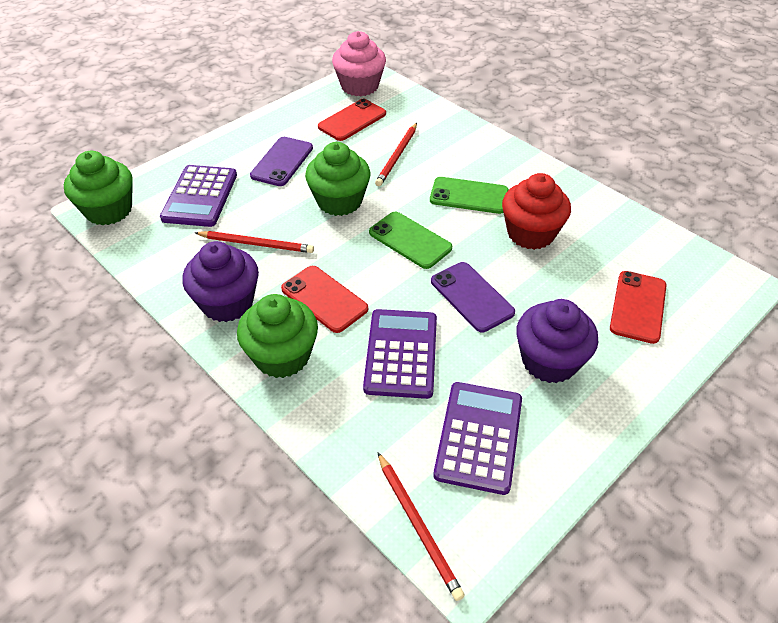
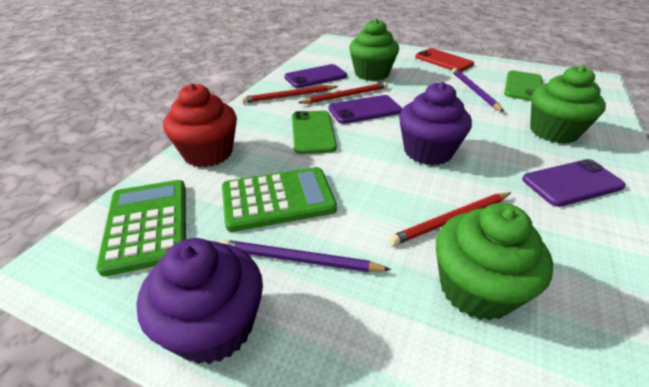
green calculator: 0 -> 2
pink cupcake: 1 -> 0
purple calculator: 3 -> 0
purple pencil: 0 -> 2
purple phone: 2 -> 3
red phone: 3 -> 1

